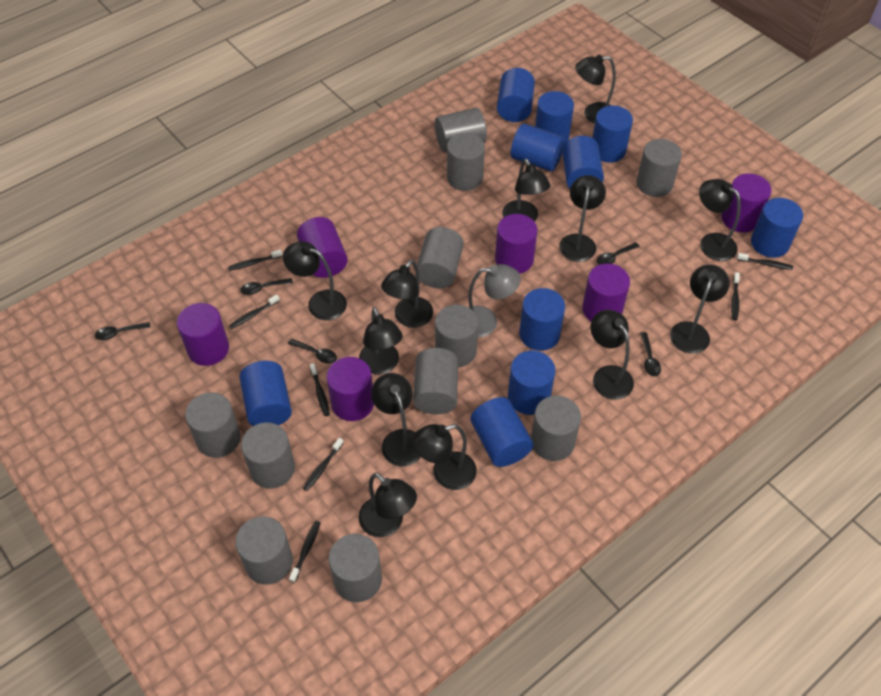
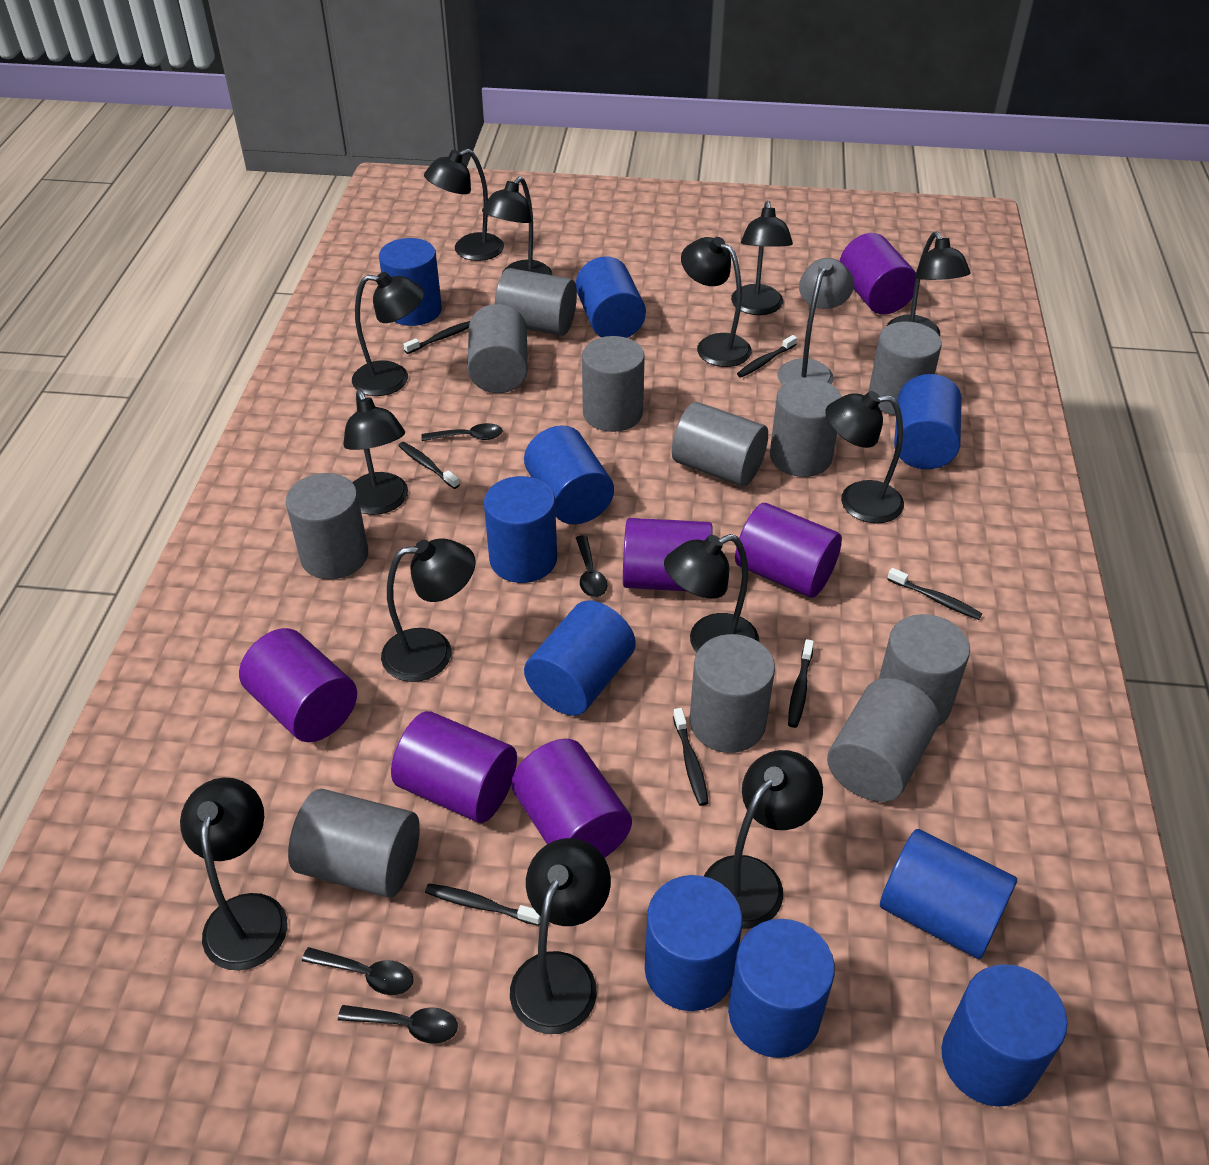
black lamp: 12 -> 13
black spoon: 5 -> 4

